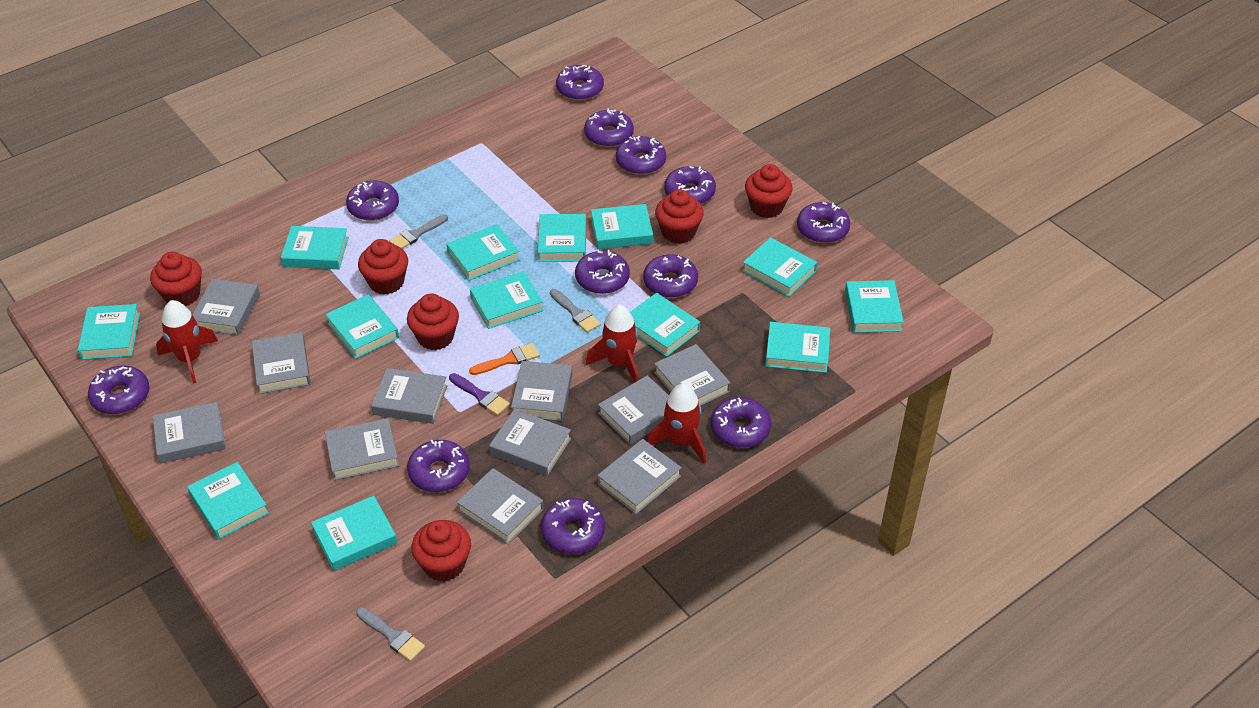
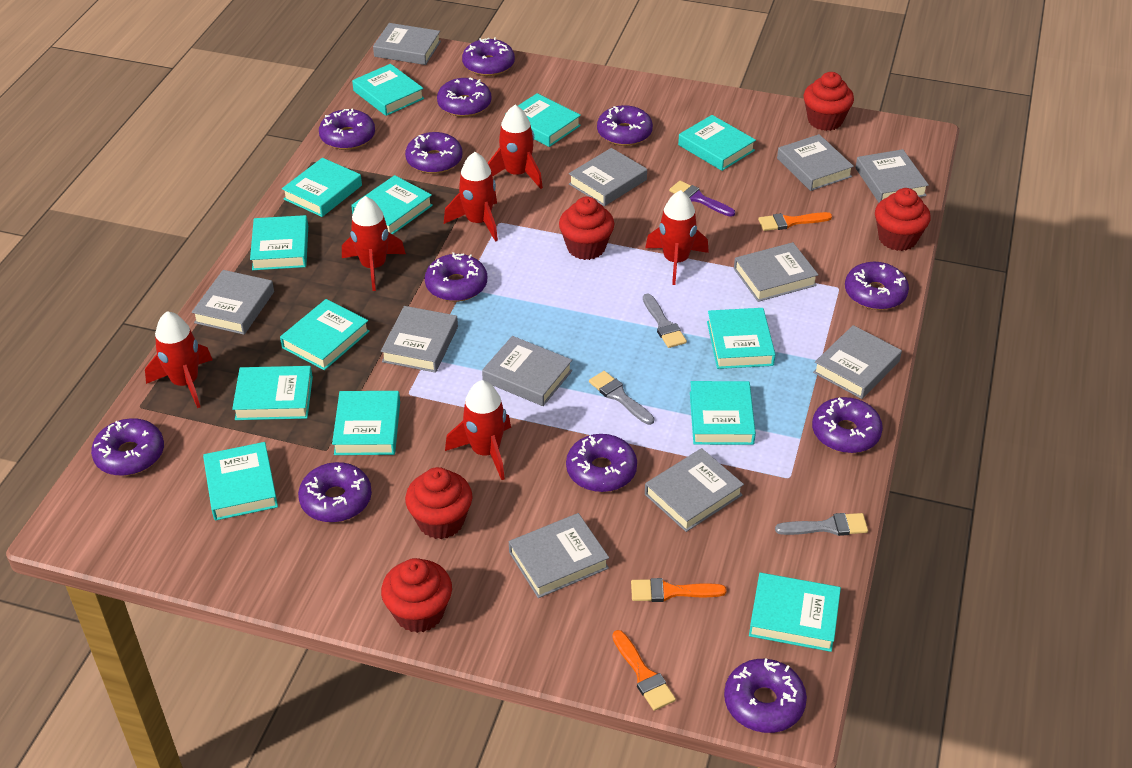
orange brush: 1 -> 3
red cupcake: 6 -> 5
red rocket: 3 -> 6

